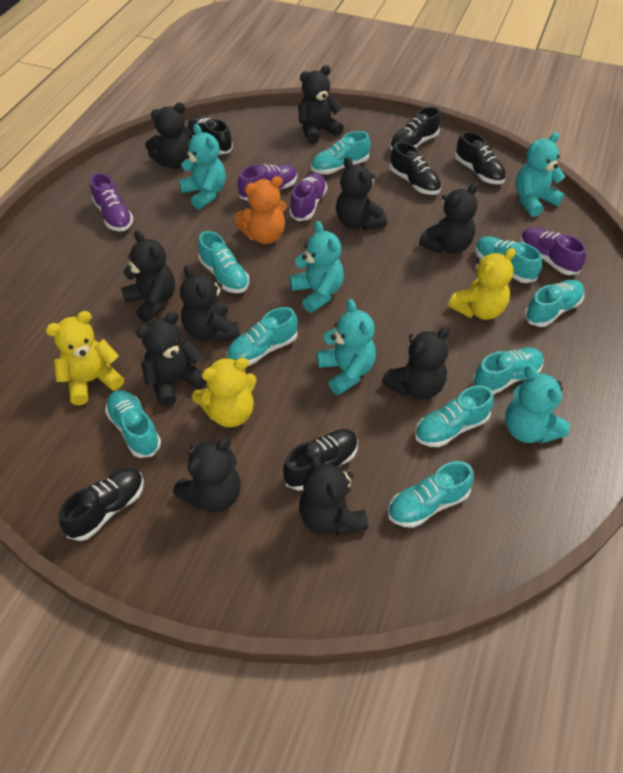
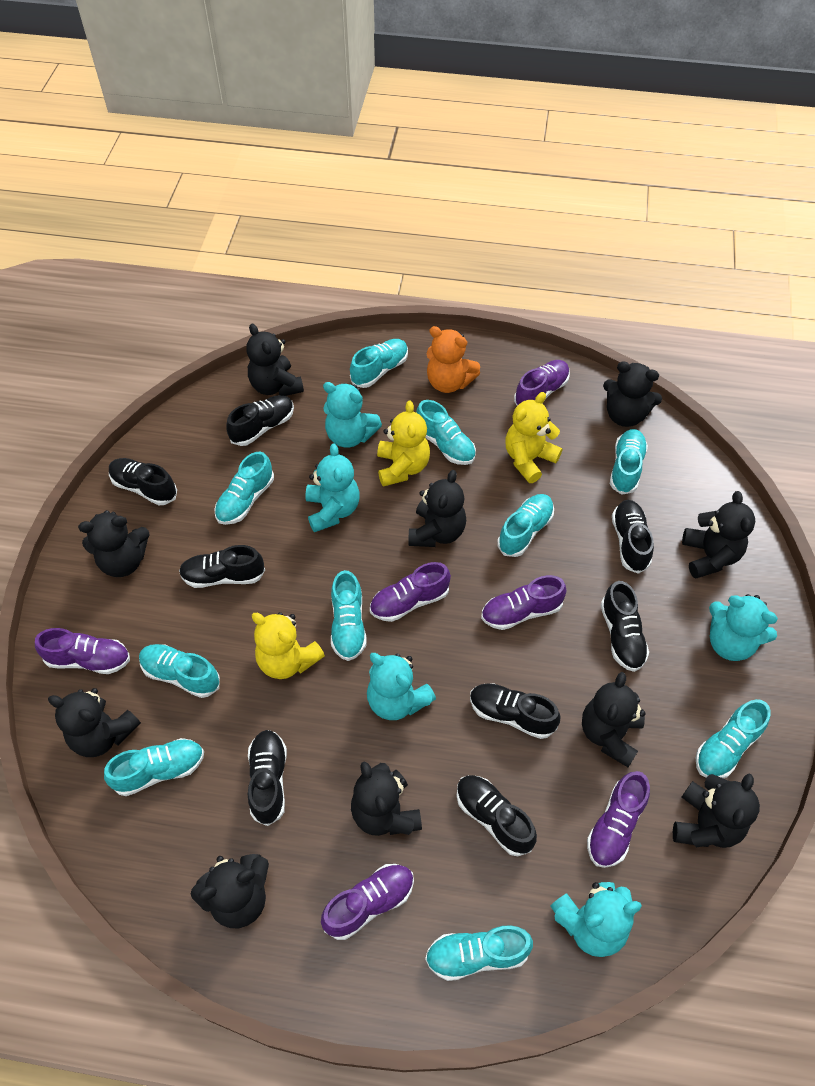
black shoe: 6 -> 8
purple shoe: 4 -> 6
turquoise shoe: 9 -> 10

